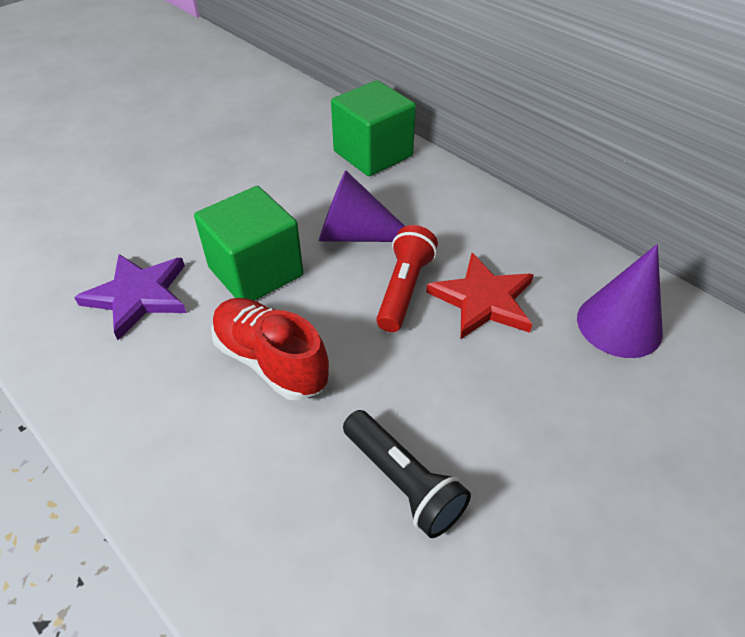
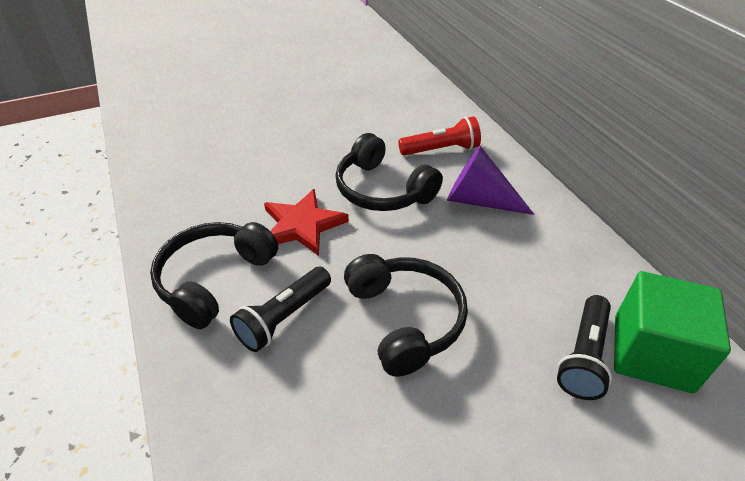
black flashlight: 1 -> 2
black headphones: 0 -> 3
green cube: 2 -> 1
purple cone: 2 -> 1
purple star: 1 -> 0
red shoe: 1 -> 0

